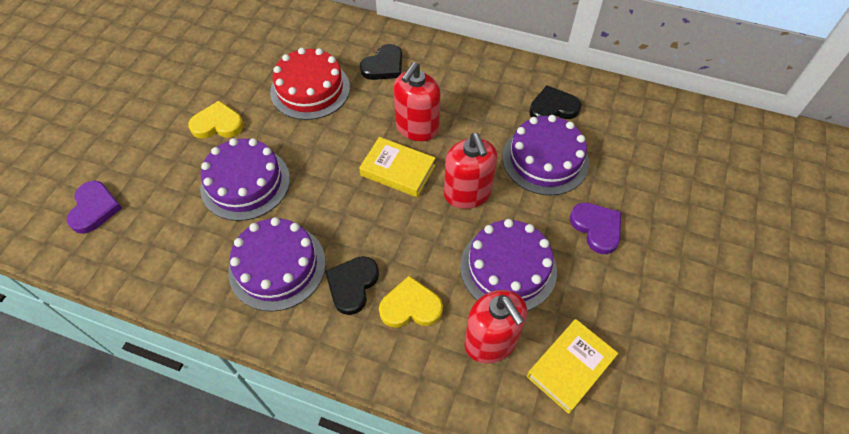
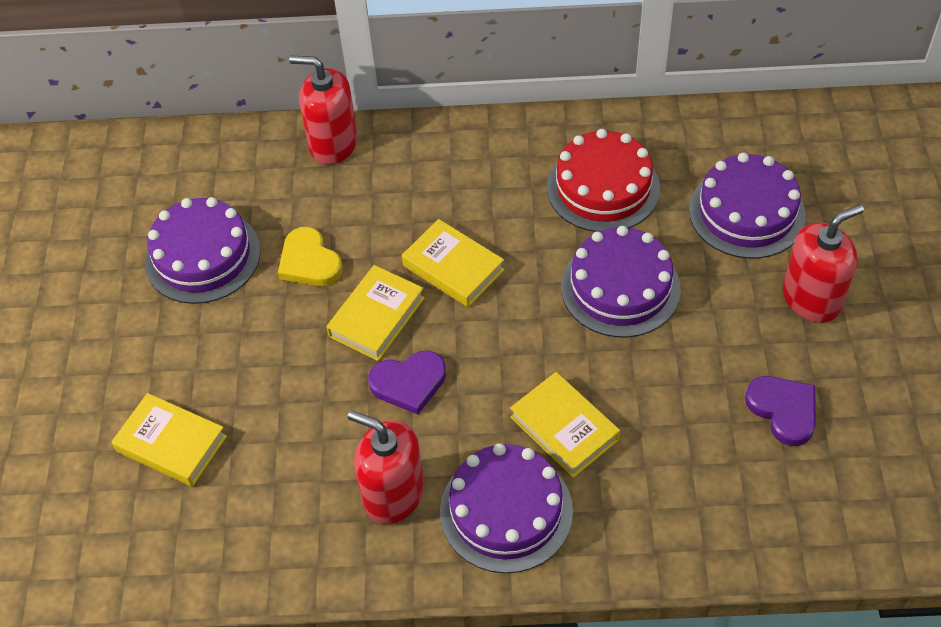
black heart: 3 -> 0
yellow book: 2 -> 4
yellow heart: 2 -> 1

